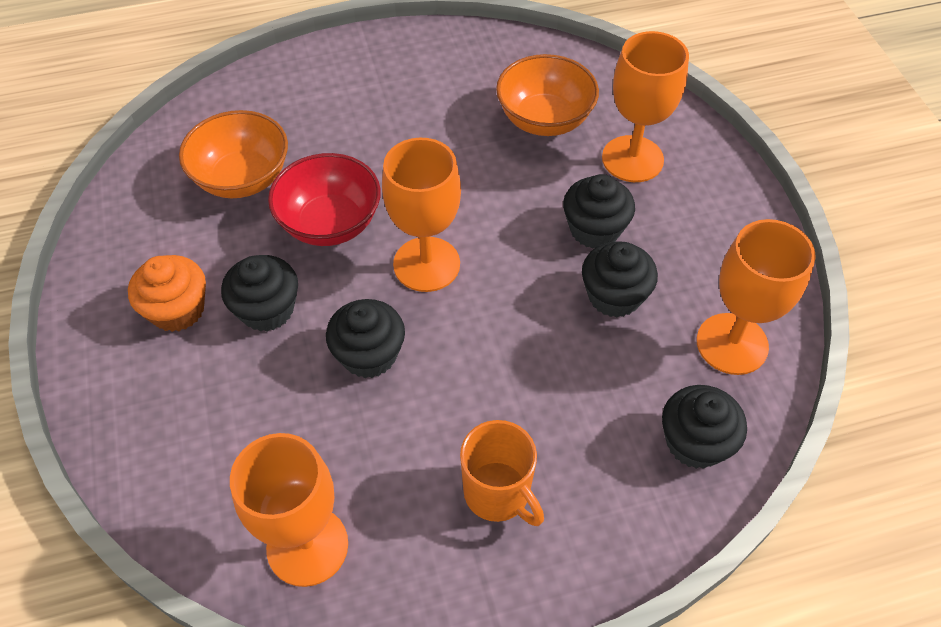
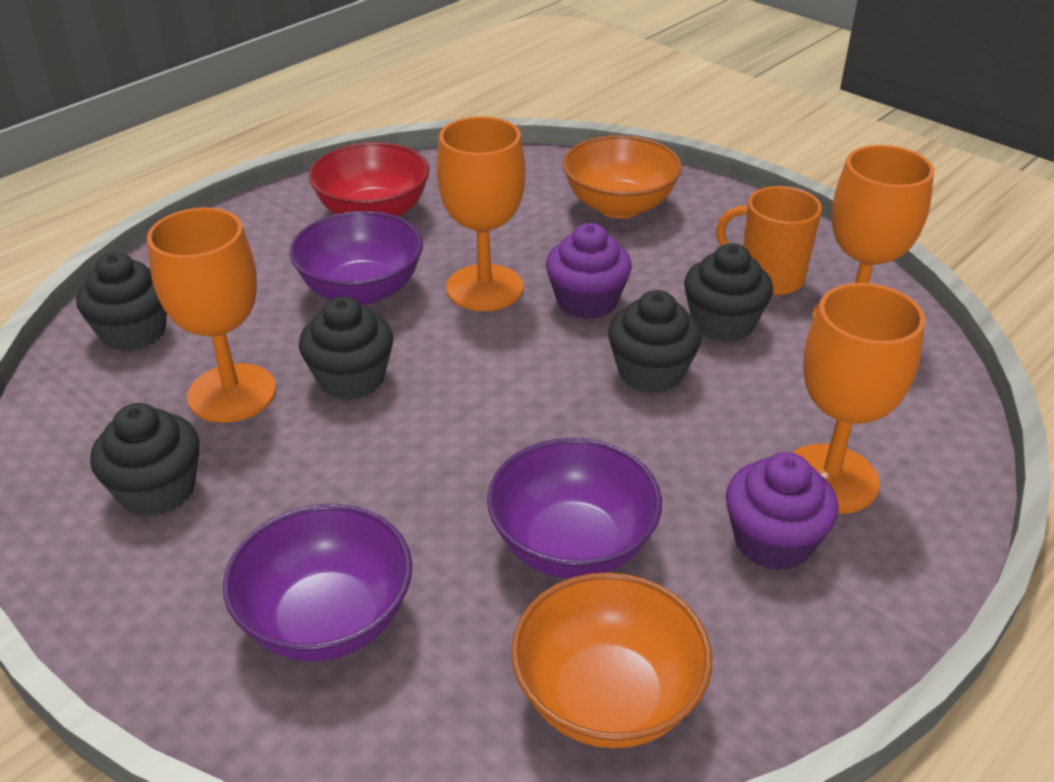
orange cupcake: 1 -> 0
purple bowl: 0 -> 3
purple cupcake: 0 -> 2

